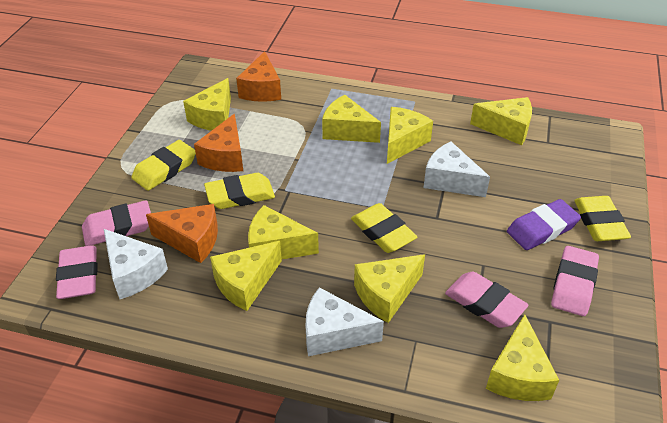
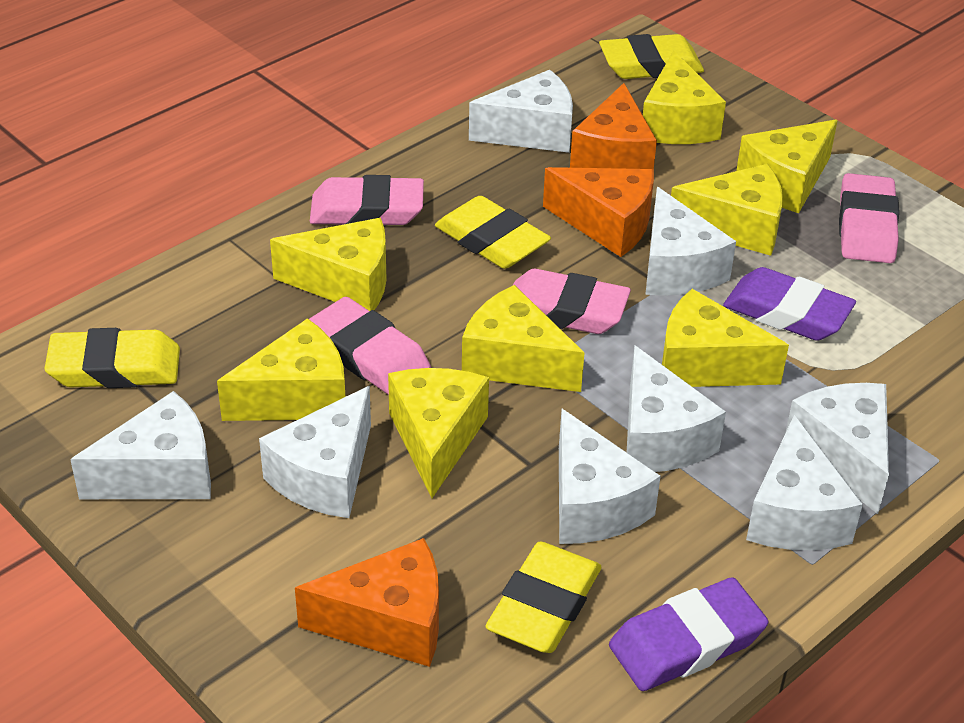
purple eraser: 1 -> 2
white cheese: 3 -> 8

